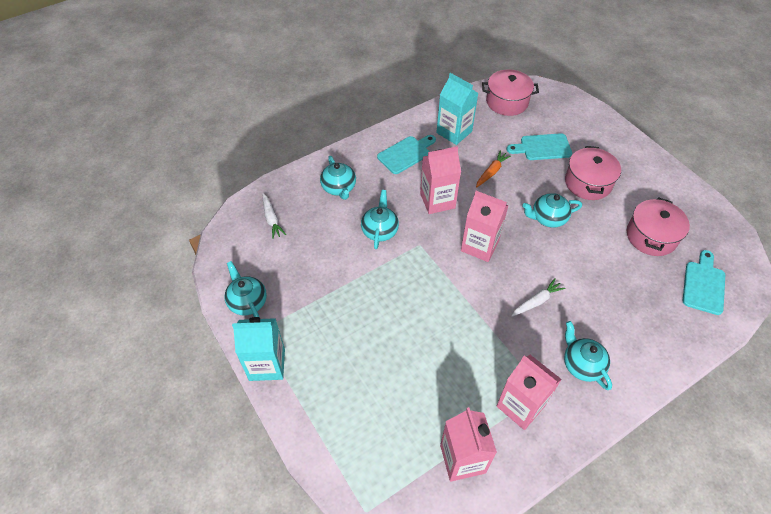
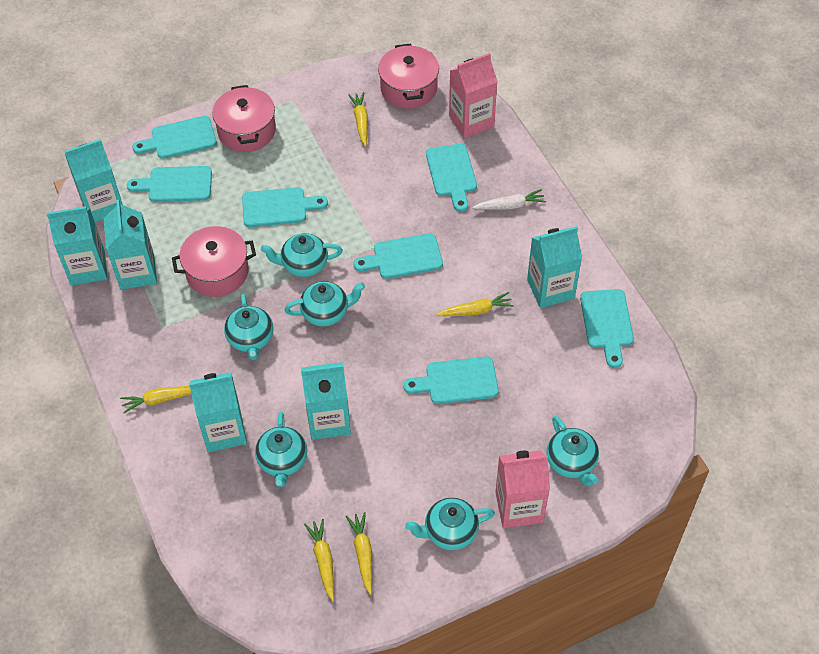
orange carrot: 1 -> 0
pink carton: 4 -> 2
turquoise carton: 2 -> 6
turquoise cutting board: 3 -> 7
turquoise teapot: 5 -> 6
white carrot: 2 -> 1
yellow carrot: 0 -> 5

